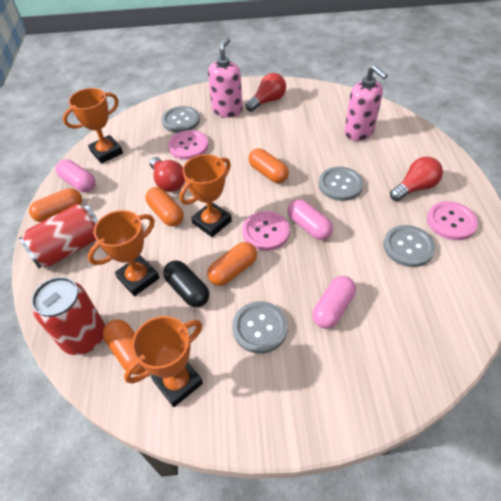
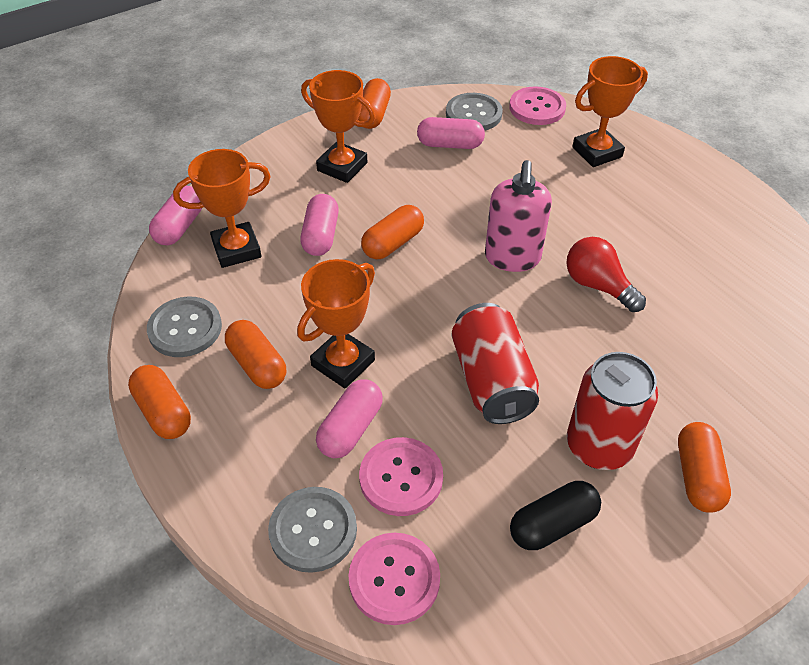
grey button: 4 -> 3
pink capsule: 3 -> 4
pink soap dispenser: 2 -> 1
red light bulb: 3 -> 1

